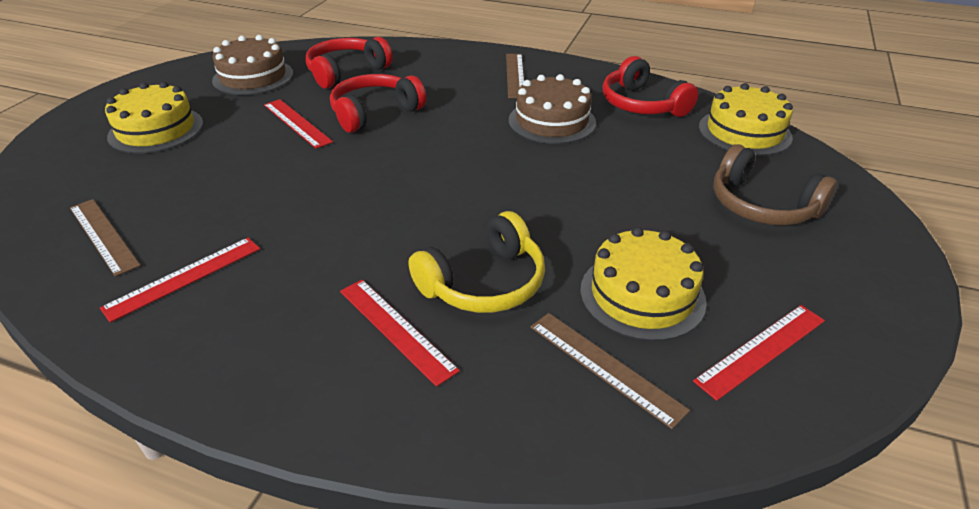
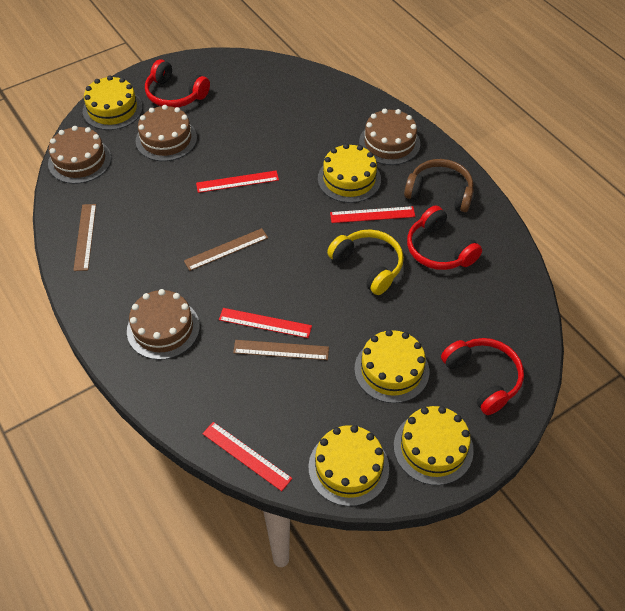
brown cake: 2 -> 4
yellow cake: 3 -> 5

